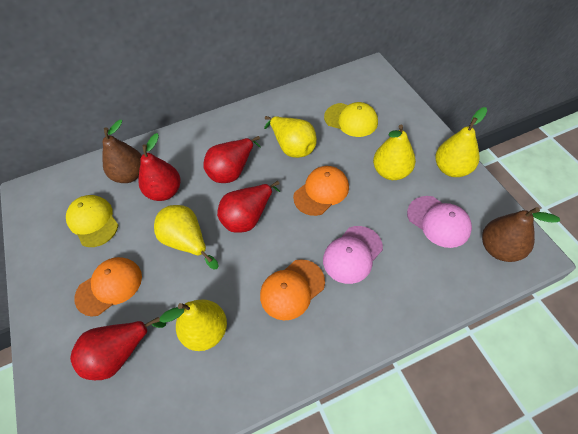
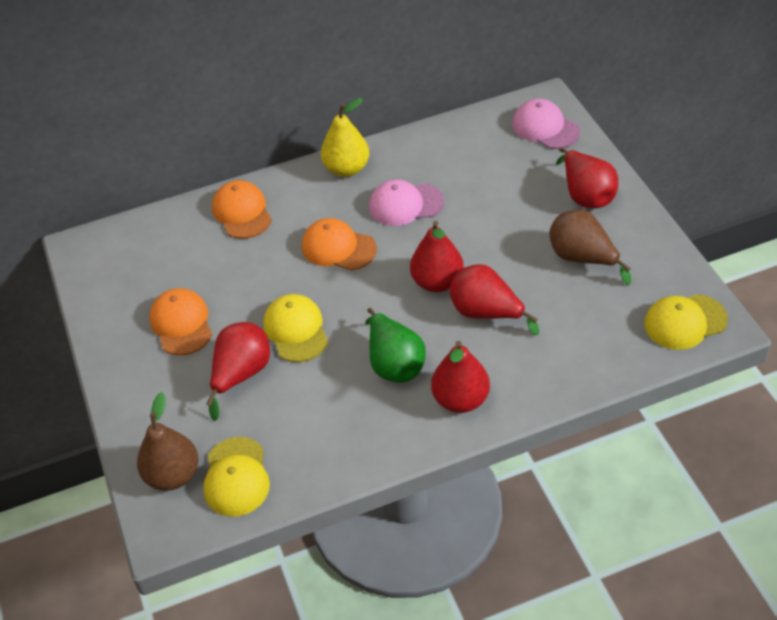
green pear: 0 -> 1
red pear: 4 -> 5
yellow cap: 2 -> 3
yellow pear: 5 -> 1

